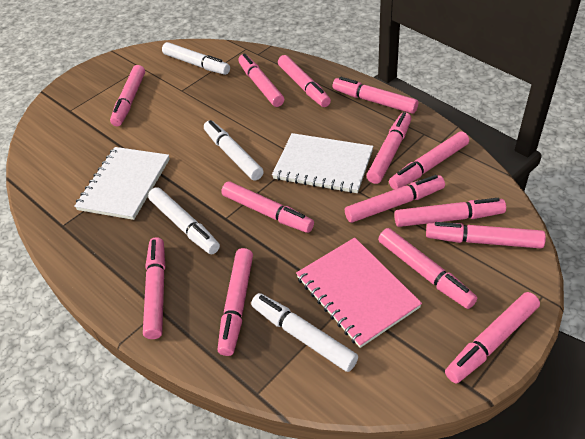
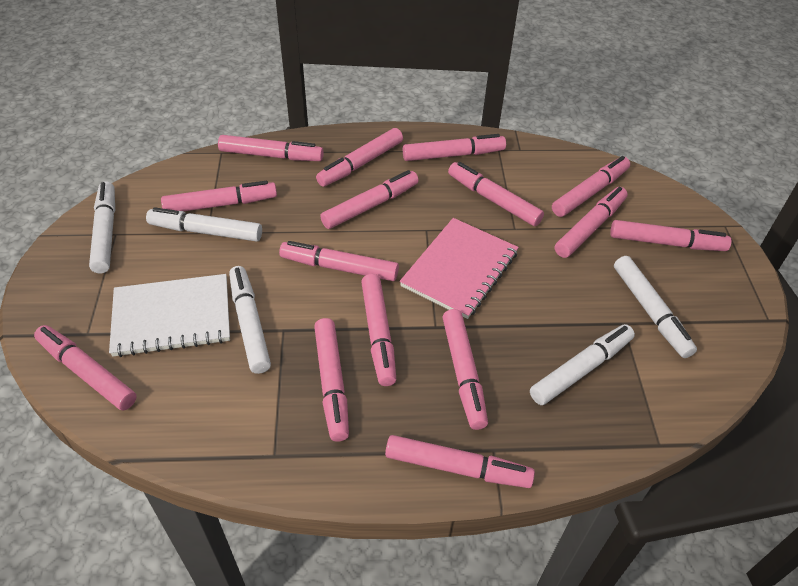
pink marker: 14 -> 15
white marker: 4 -> 5
white notebook: 2 -> 1

